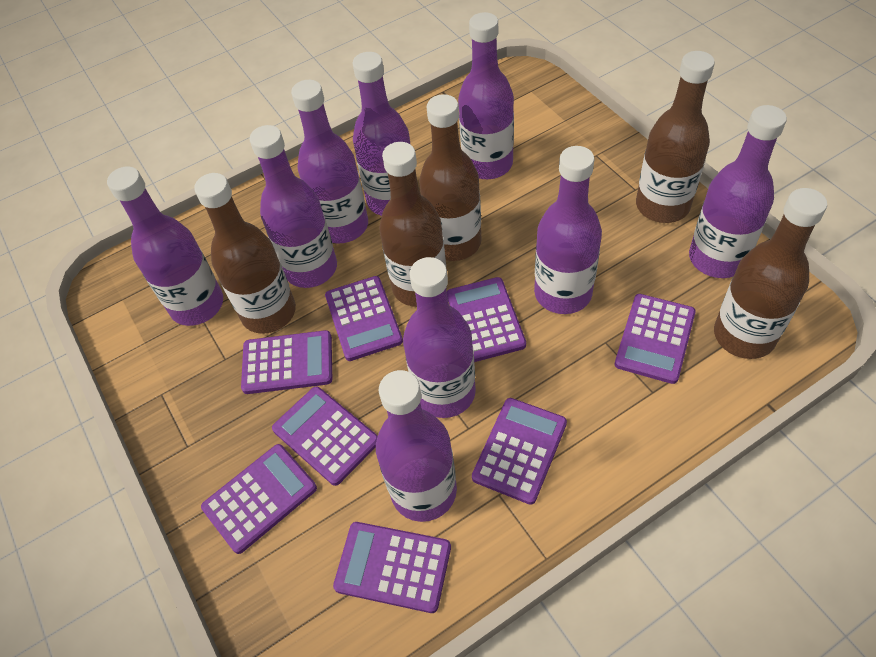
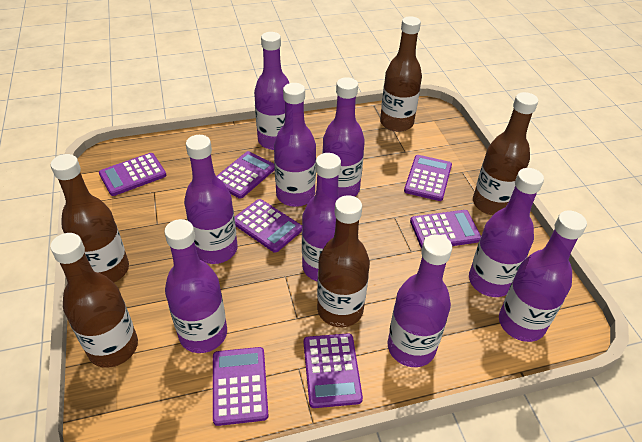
purple calculator: 8 -> 7

